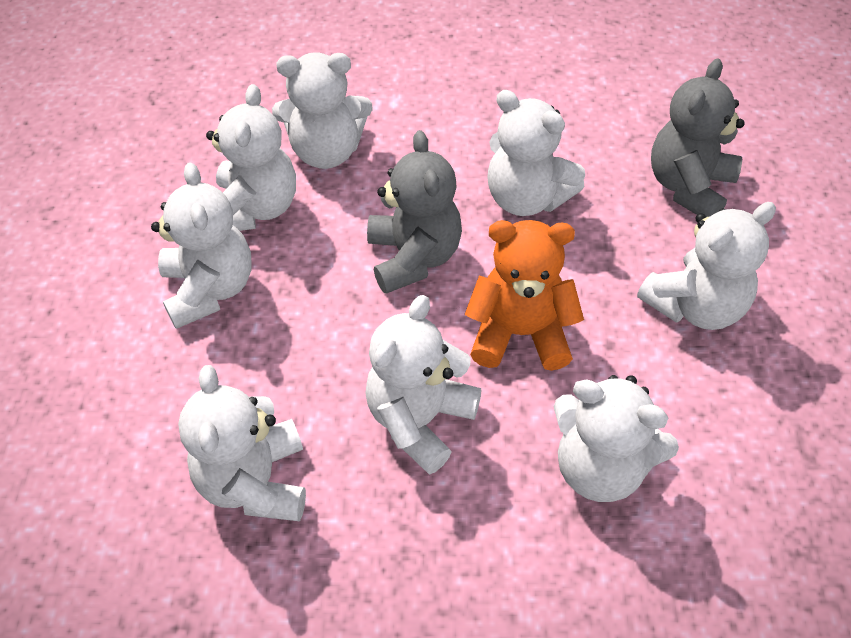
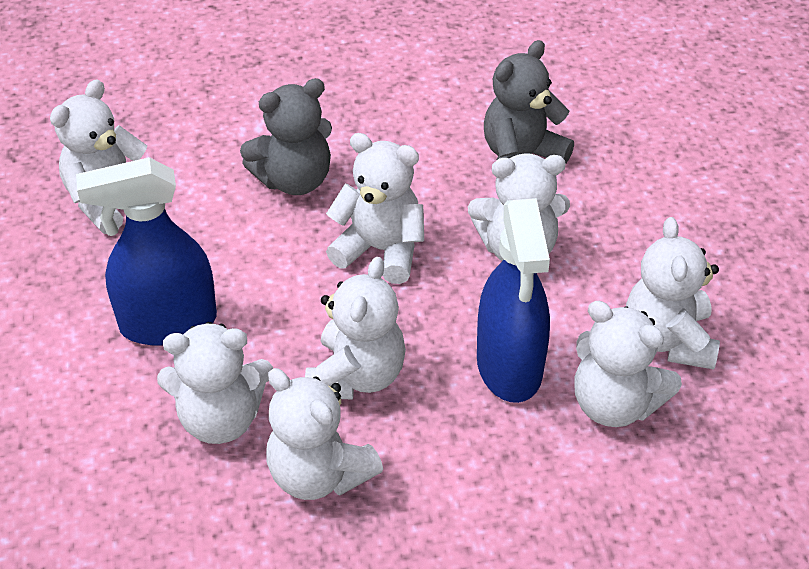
blue spray bottle: 0 -> 2
orange teddy bear: 1 -> 0

